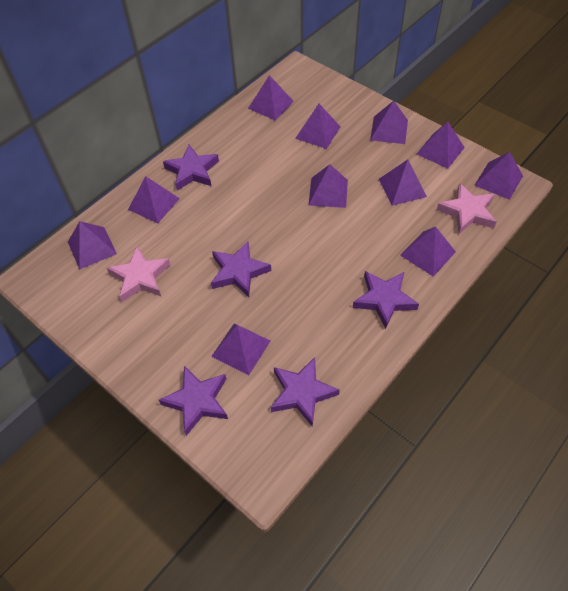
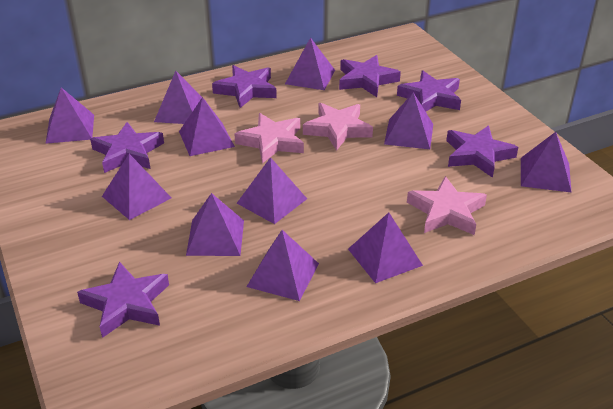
pink star: 2 -> 3
purple star: 5 -> 6

